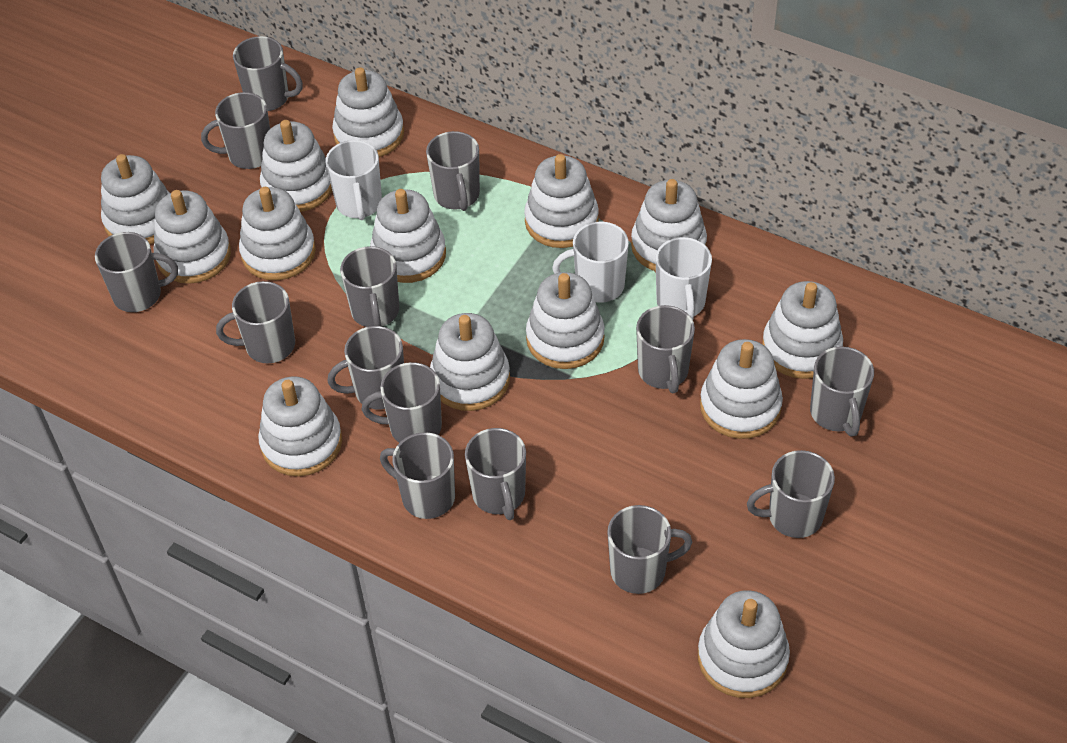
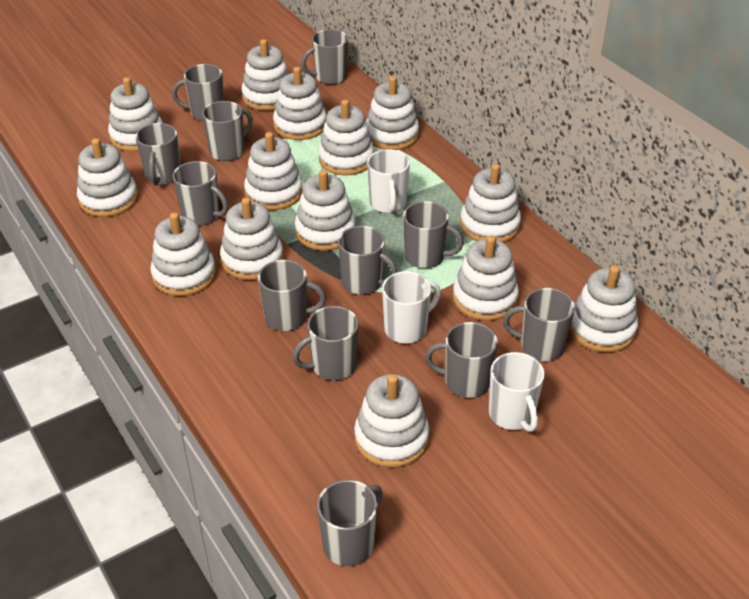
grey mug: 14 -> 12

